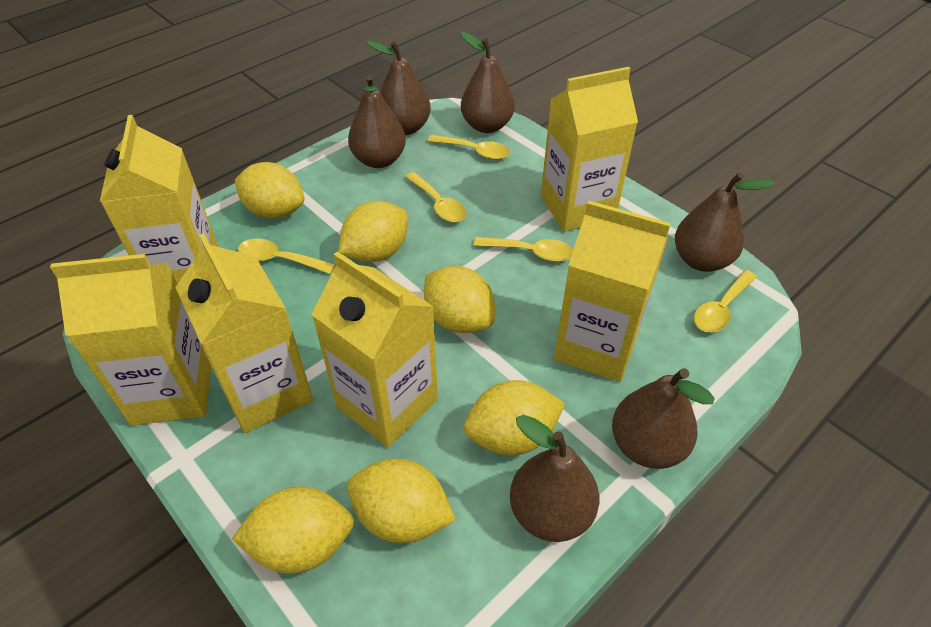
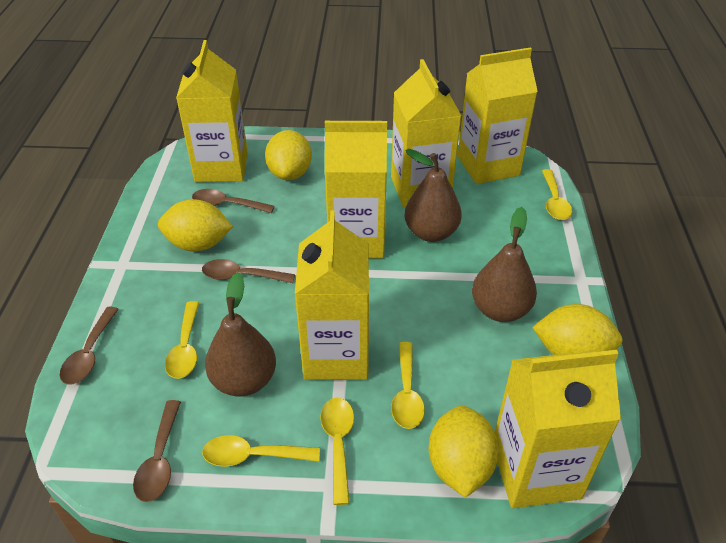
brown pear: 6 -> 3
brown spoon: 0 -> 4
yellow lemon: 6 -> 4

